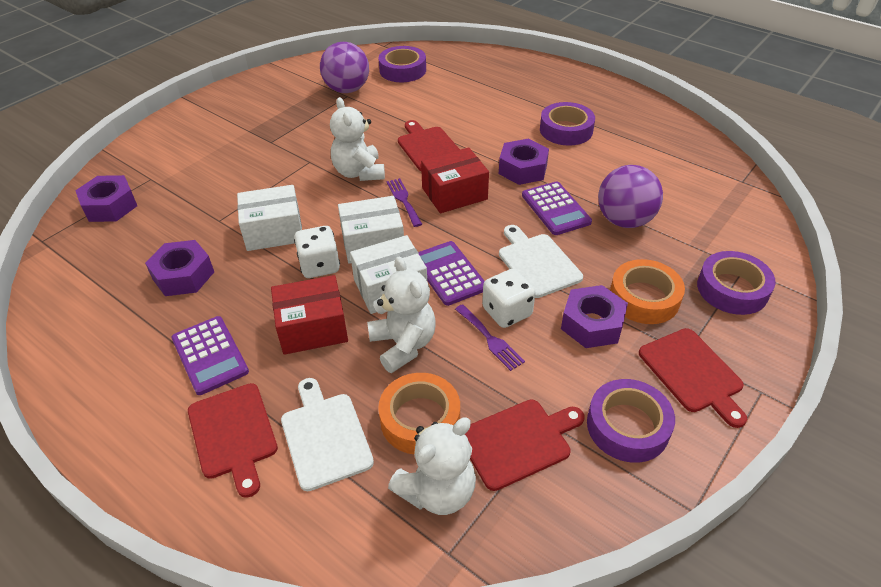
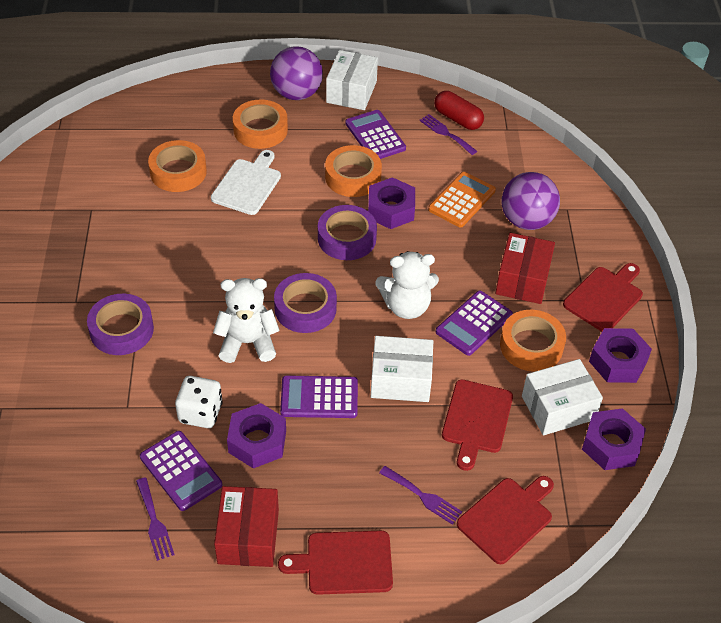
orange calculator: 0 -> 1
orange tape: 2 -> 4
purple calculator: 3 -> 4
purple fork: 2 -> 3
purple tape: 4 -> 3
red capsule: 0 -> 1
white cutting board: 2 -> 1
white dice: 2 -> 1
white teddy bear: 3 -> 2

